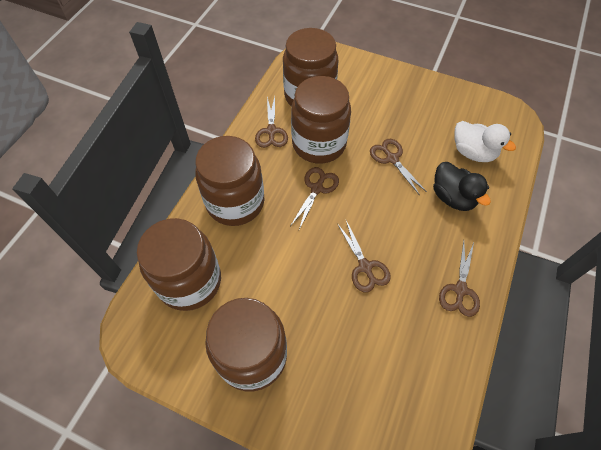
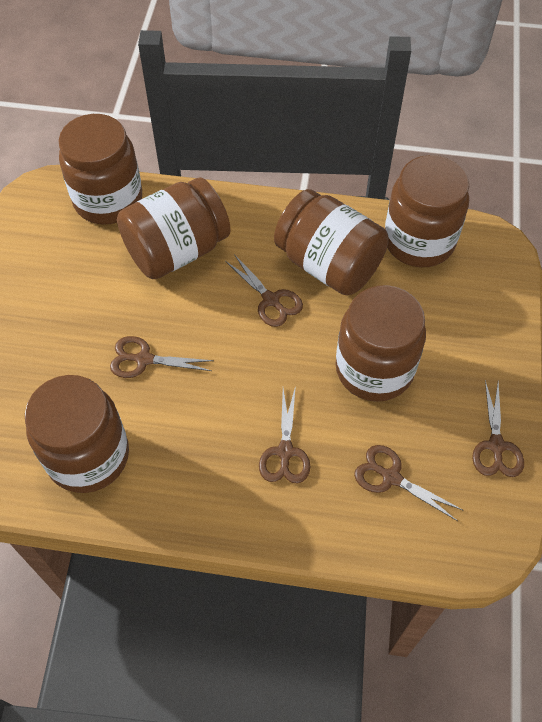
black duck: 1 -> 0
brown jar: 5 -> 6
white duck: 1 -> 0

